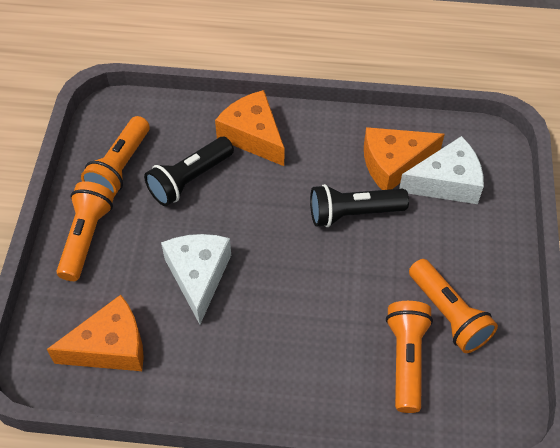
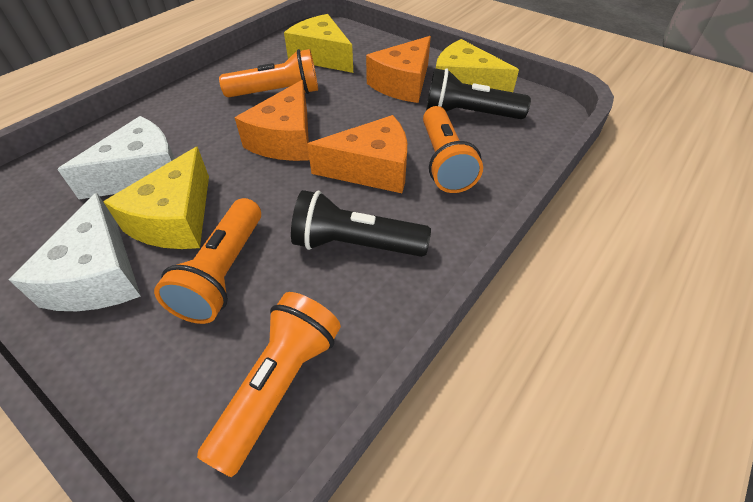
yellow cheese: 0 -> 3

